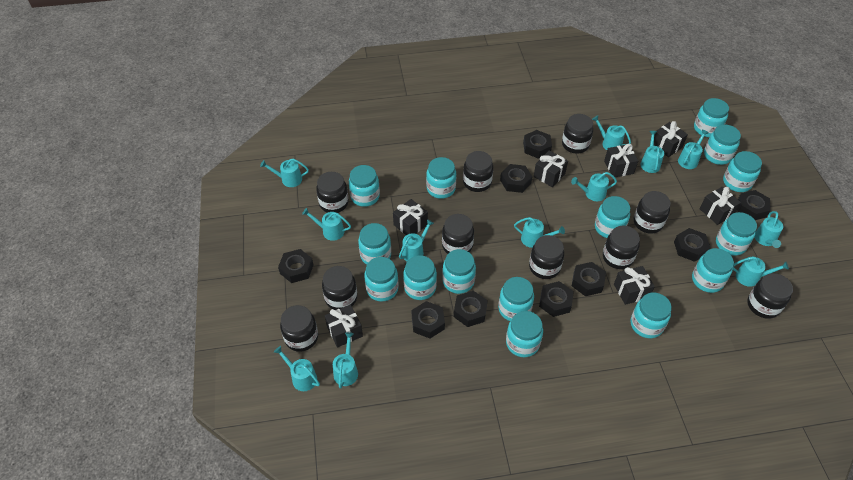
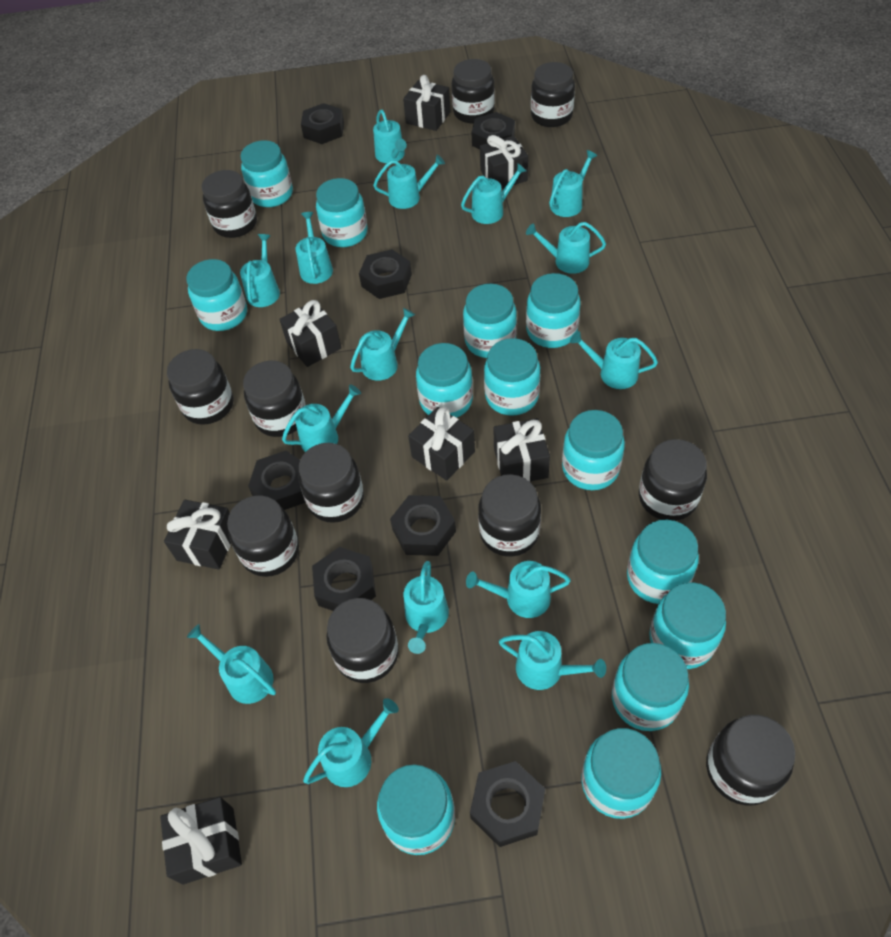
black jar: 10 -> 11
black nut: 9 -> 7
turquoise jar: 15 -> 13
turquoise watering can: 12 -> 15

